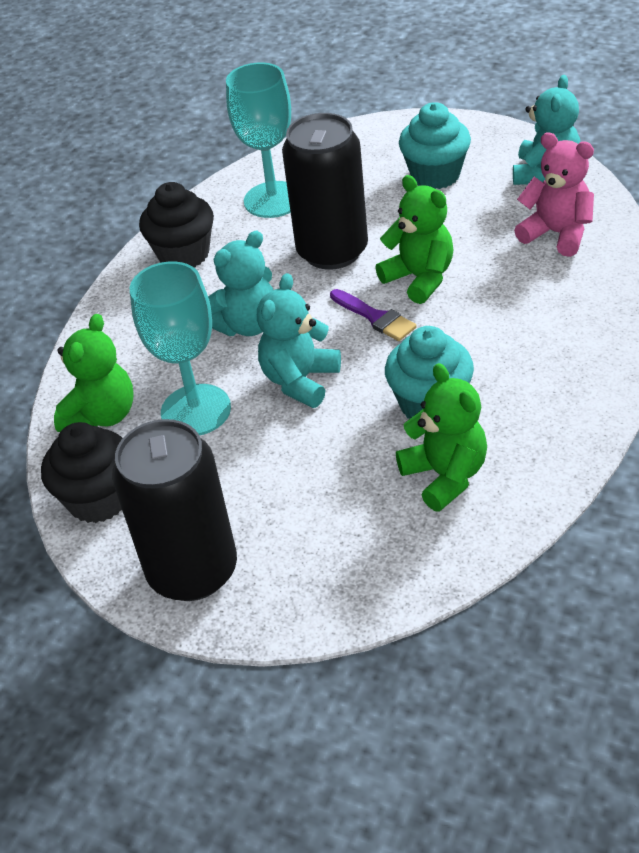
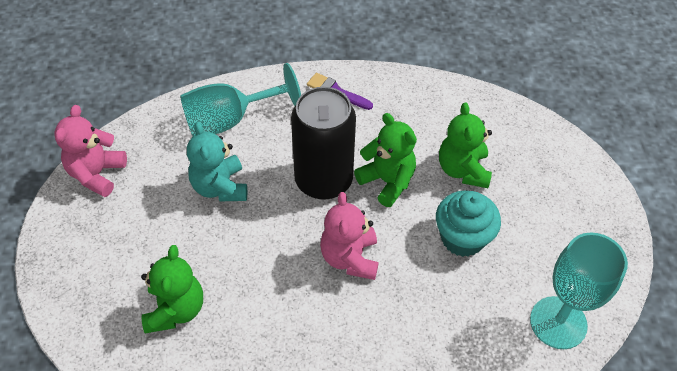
black can: 2 -> 1
black cupcake: 2 -> 0
pink teddy bear: 1 -> 2
turquoise cupcake: 2 -> 1
turquoise teddy bear: 3 -> 1

